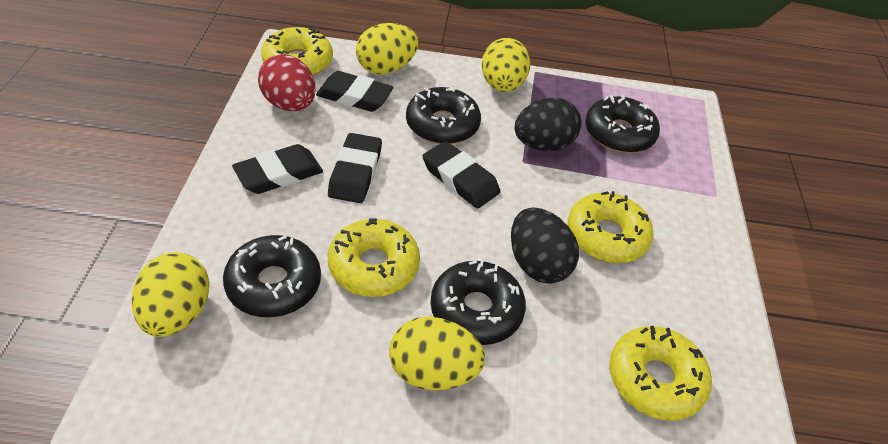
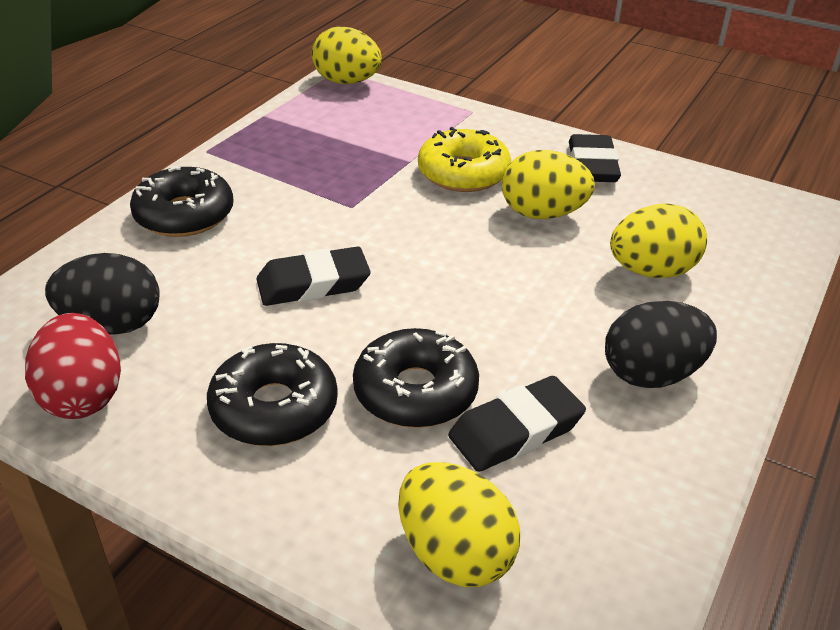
black donut: 4 -> 3
black eraser: 4 -> 3
yellow donut: 4 -> 1

